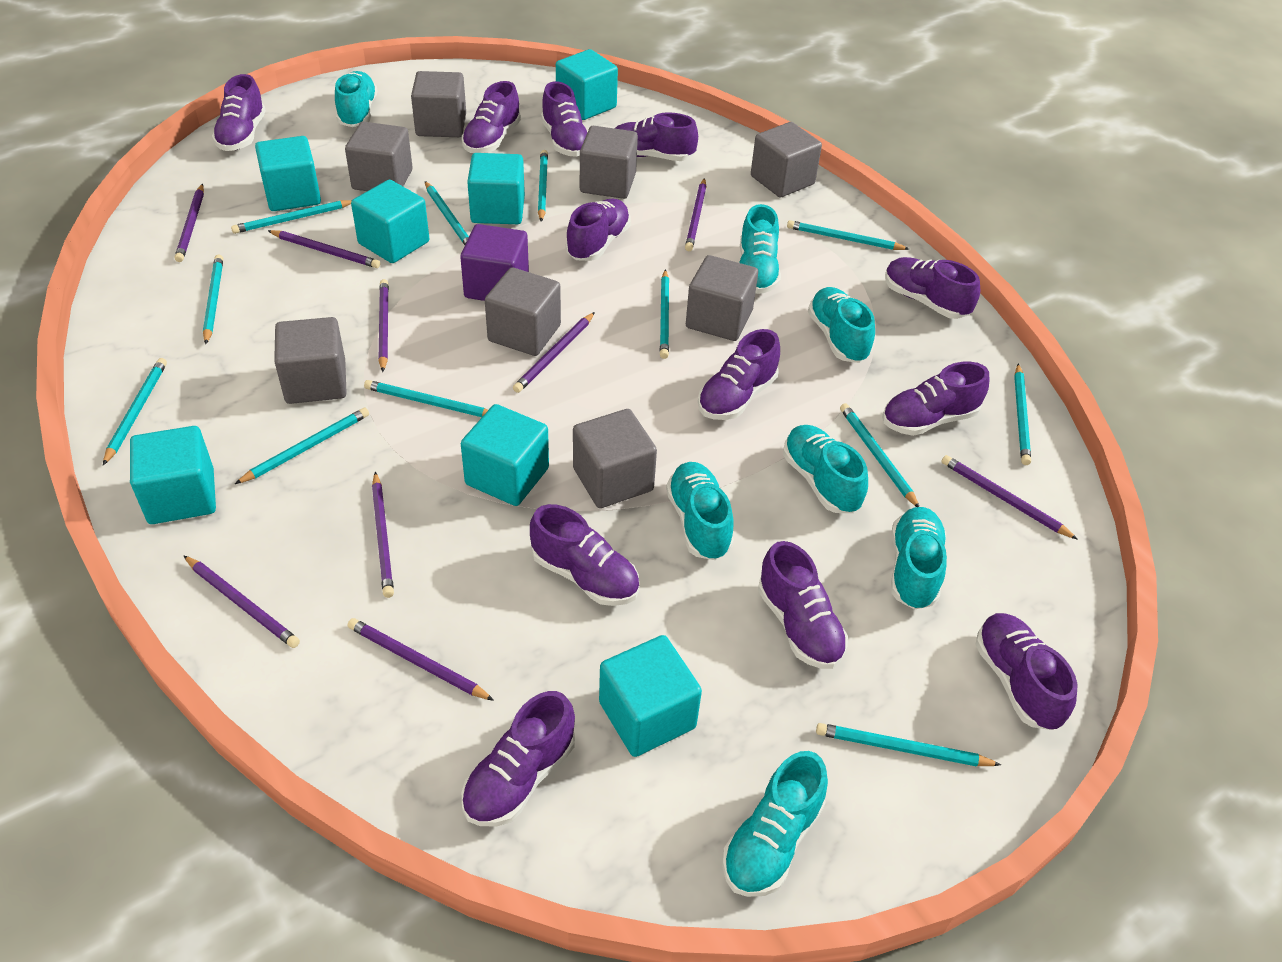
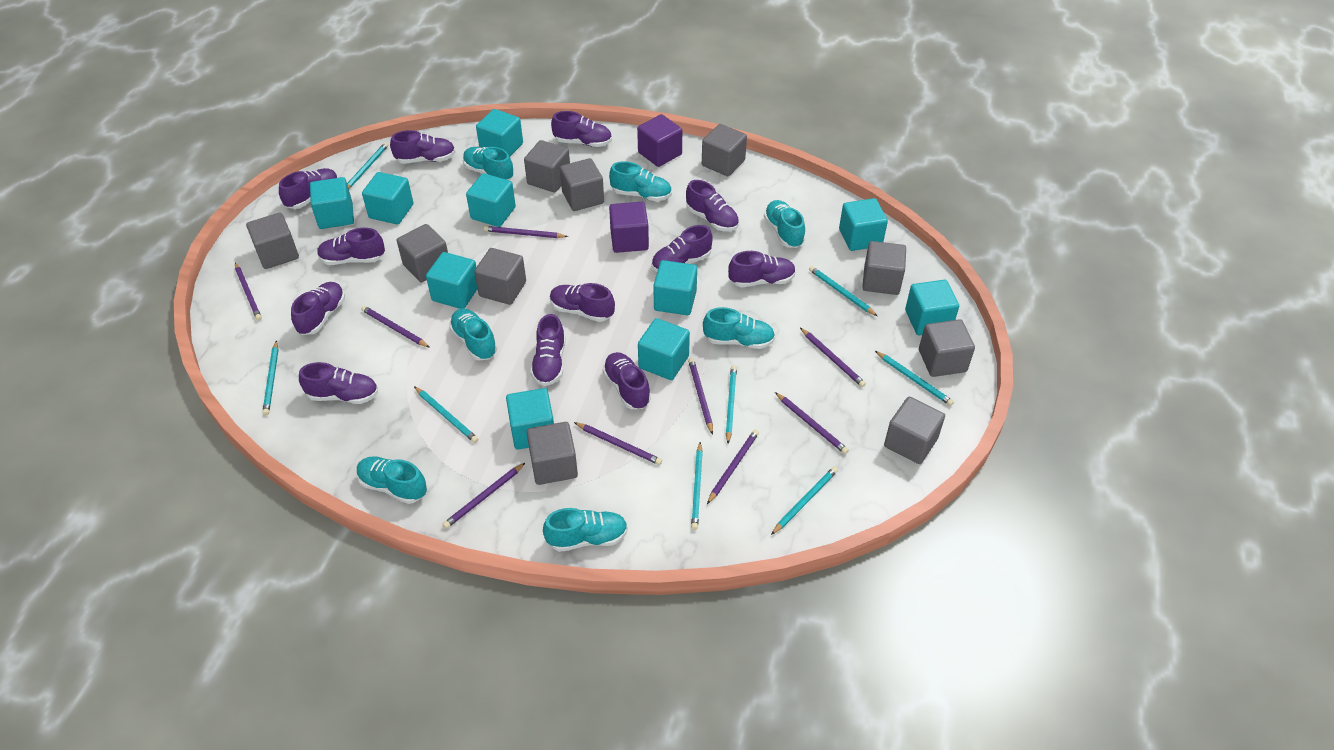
grey cube: 8 -> 10
purple cube: 1 -> 2
turquoise cube: 7 -> 10
turquoise pencil: 12 -> 8

